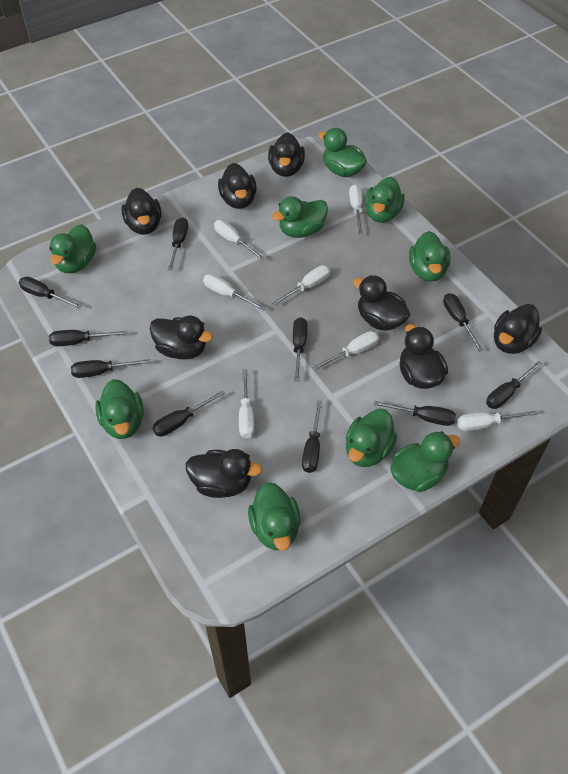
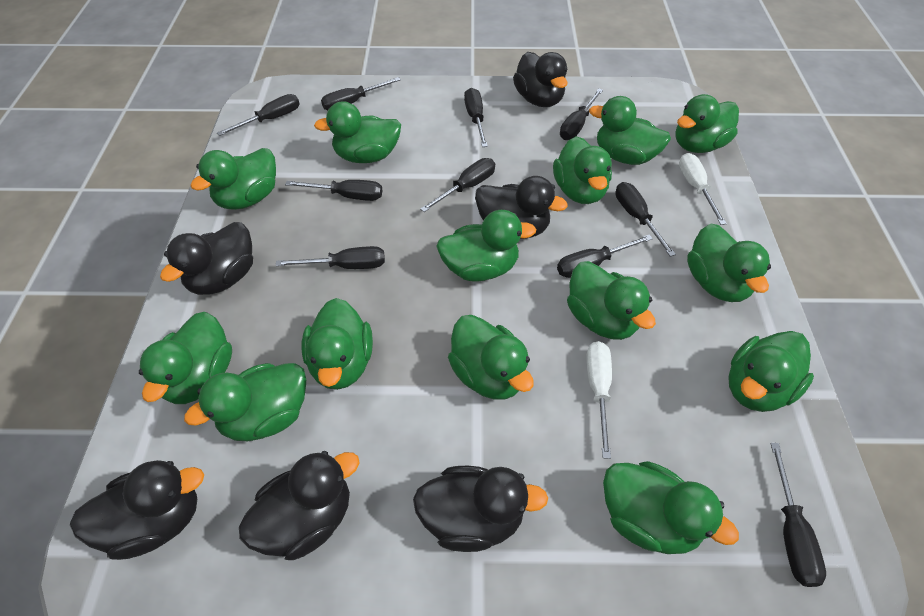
black duck: 8 -> 6
green duck: 9 -> 14
white screwdriver: 7 -> 2

